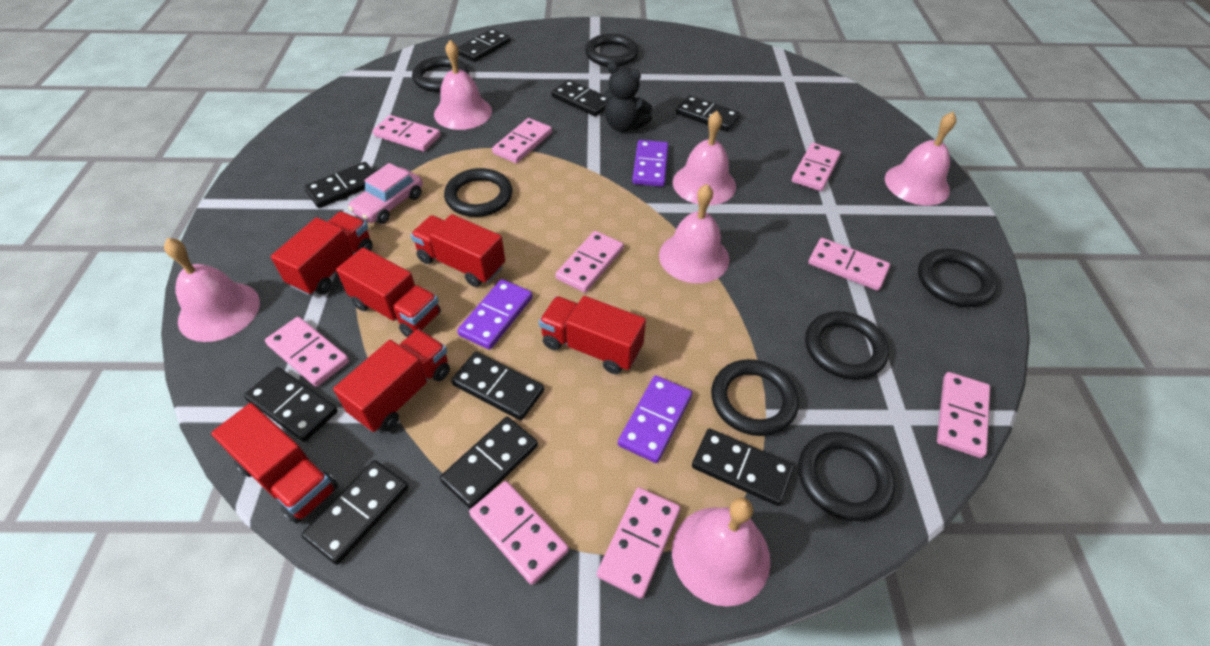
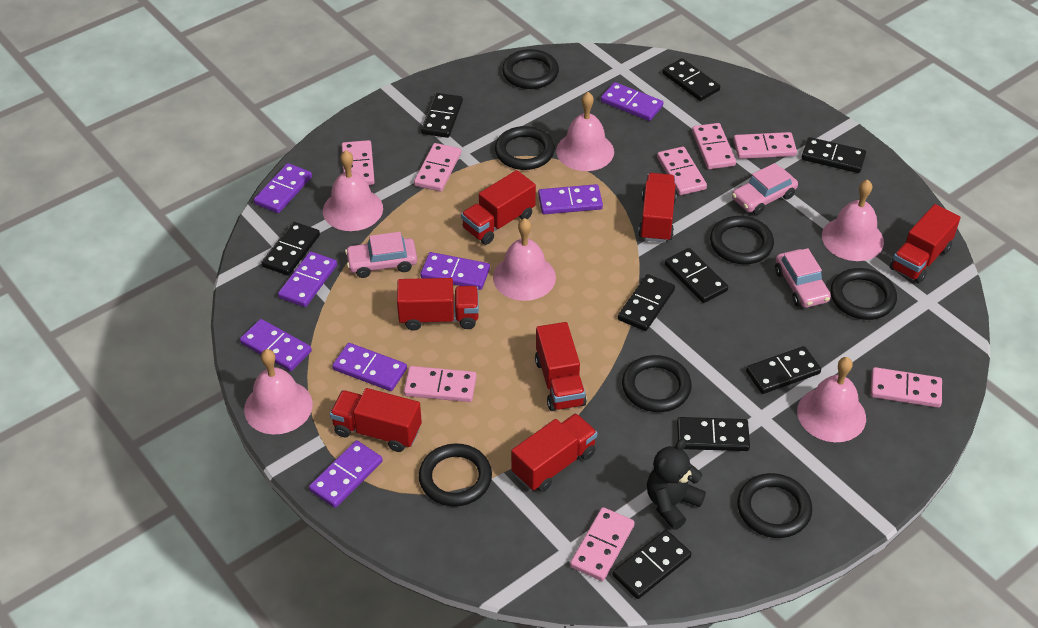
pink car: 1 -> 3
pink domino: 9 -> 8
purple domino: 3 -> 8
red truck: 6 -> 7

